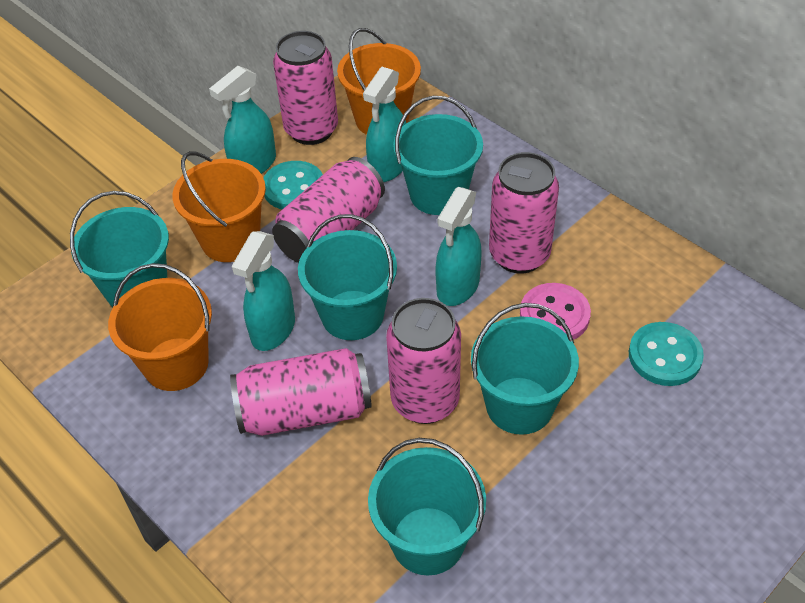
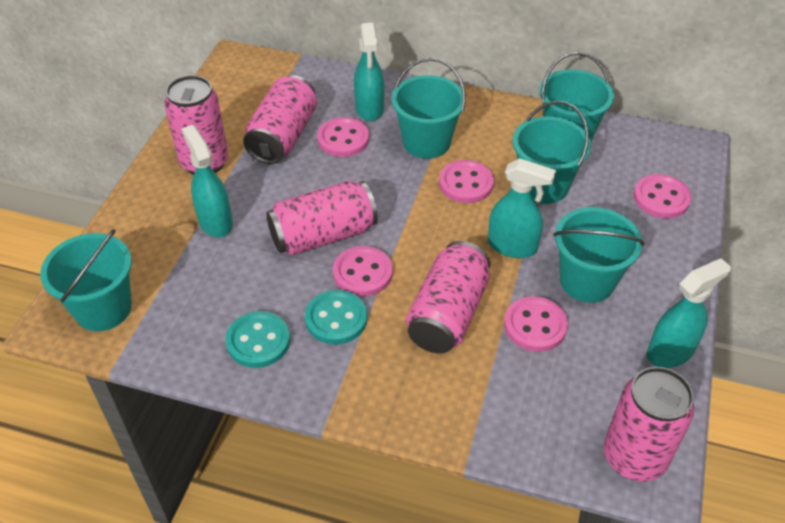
orange bucket: 3 -> 0
pink button: 1 -> 5

